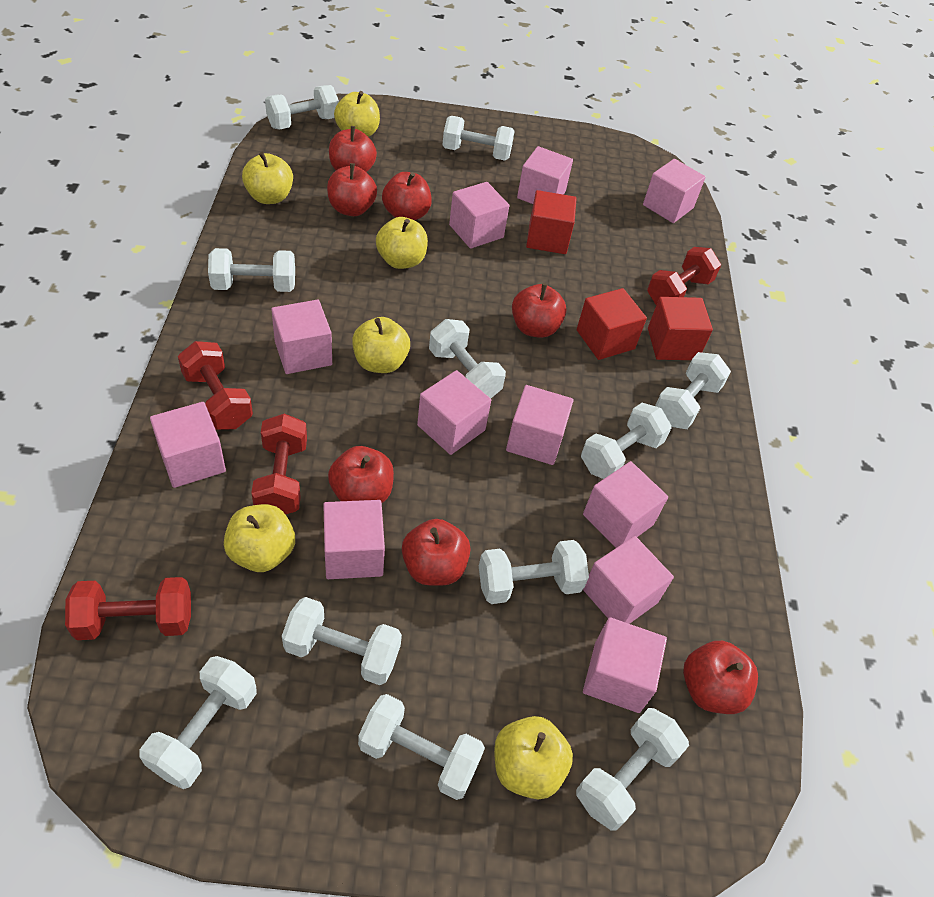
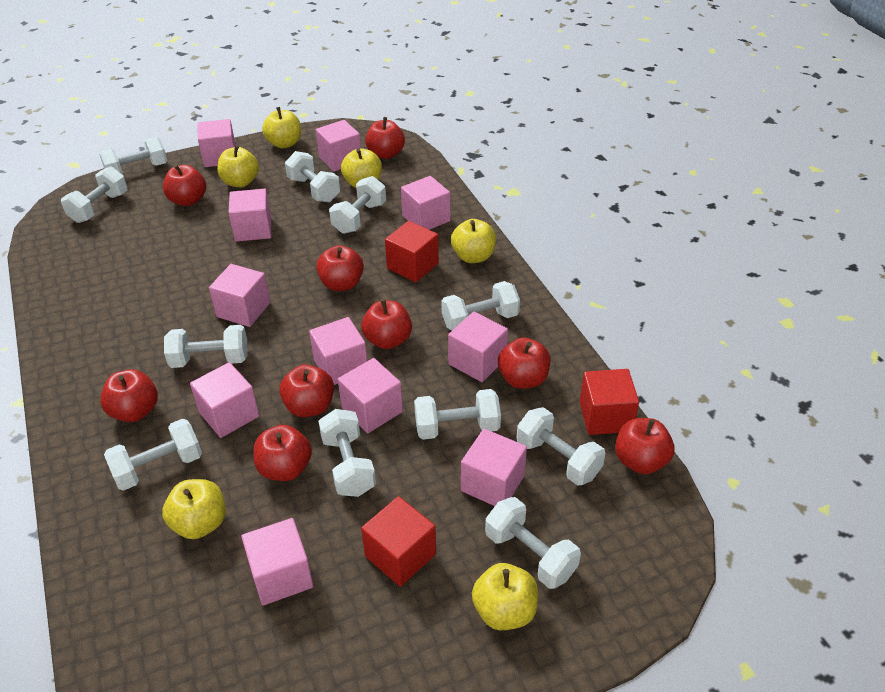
red apple: 7 -> 9
red dumbbell: 4 -> 0

